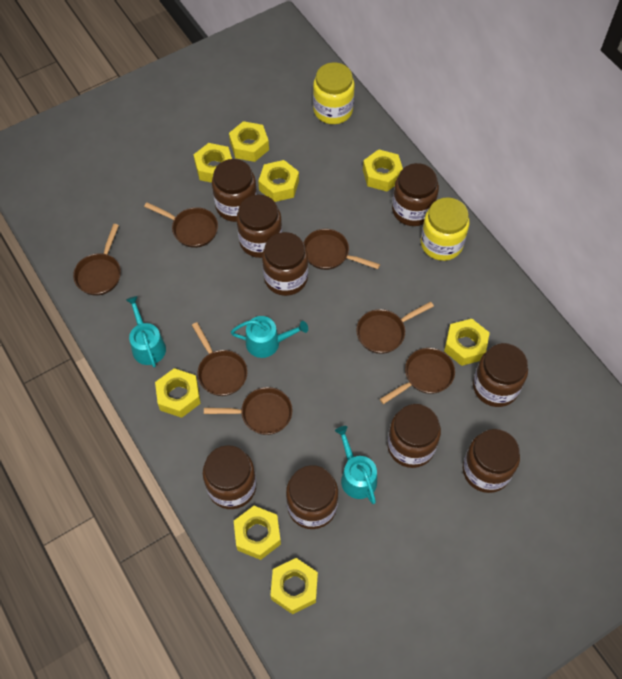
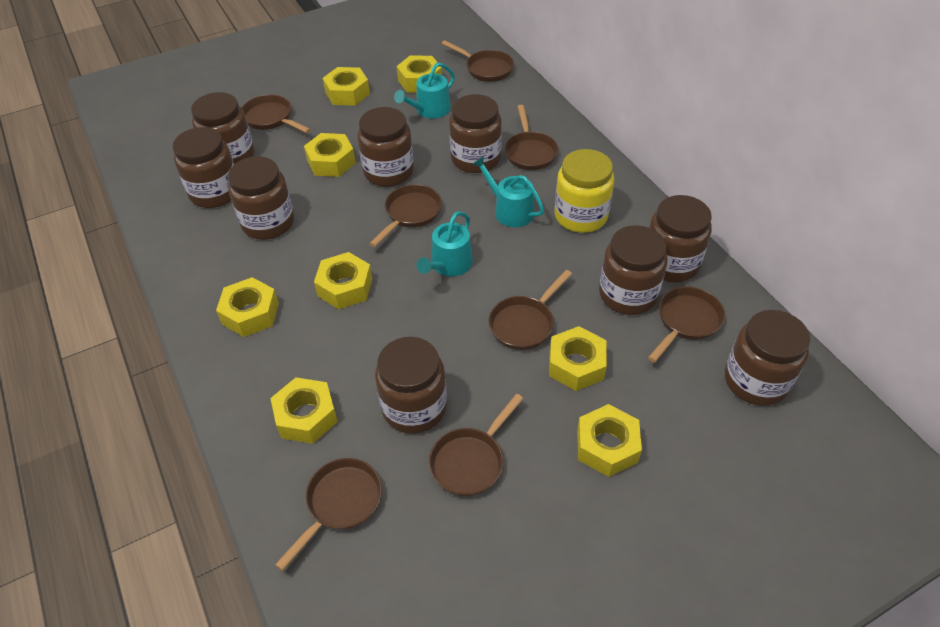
brown pan: 7 -> 8
yellow jar: 2 -> 1

